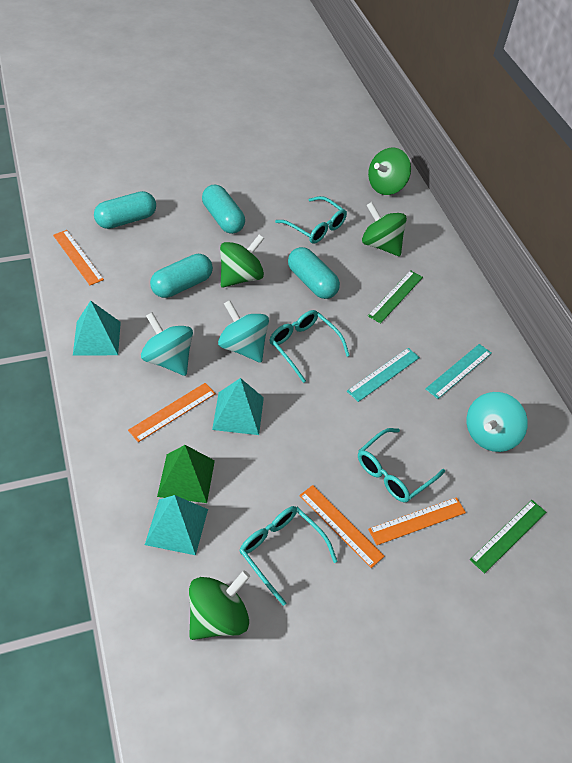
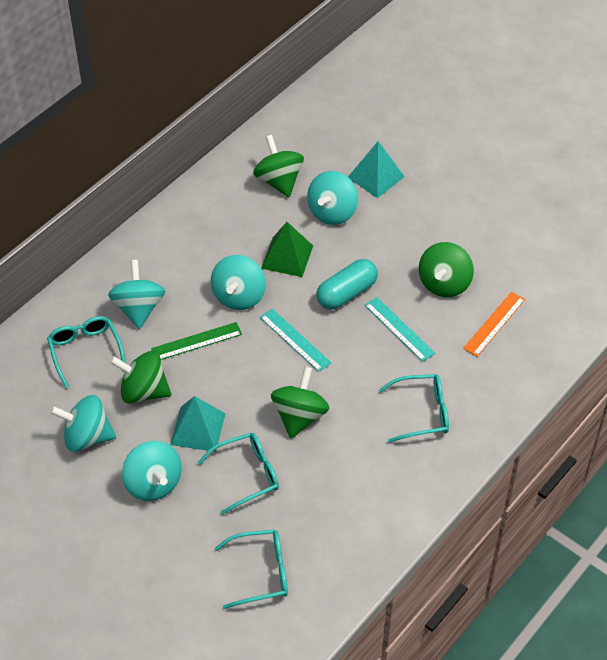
green ruler: 2 -> 1
orange ruler: 4 -> 1
turquoise capsule: 4 -> 1
turquoise pyramid: 3 -> 2
turquoise spinning top: 3 -> 5

